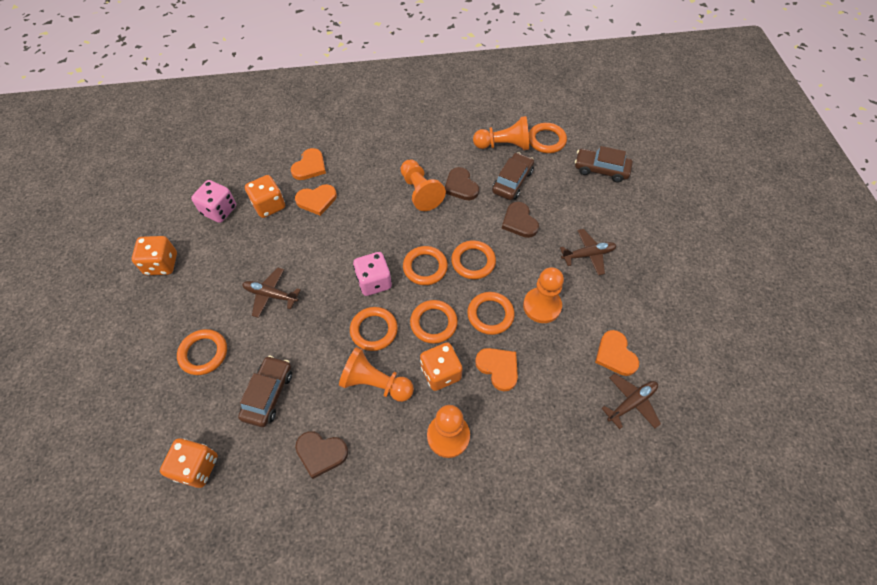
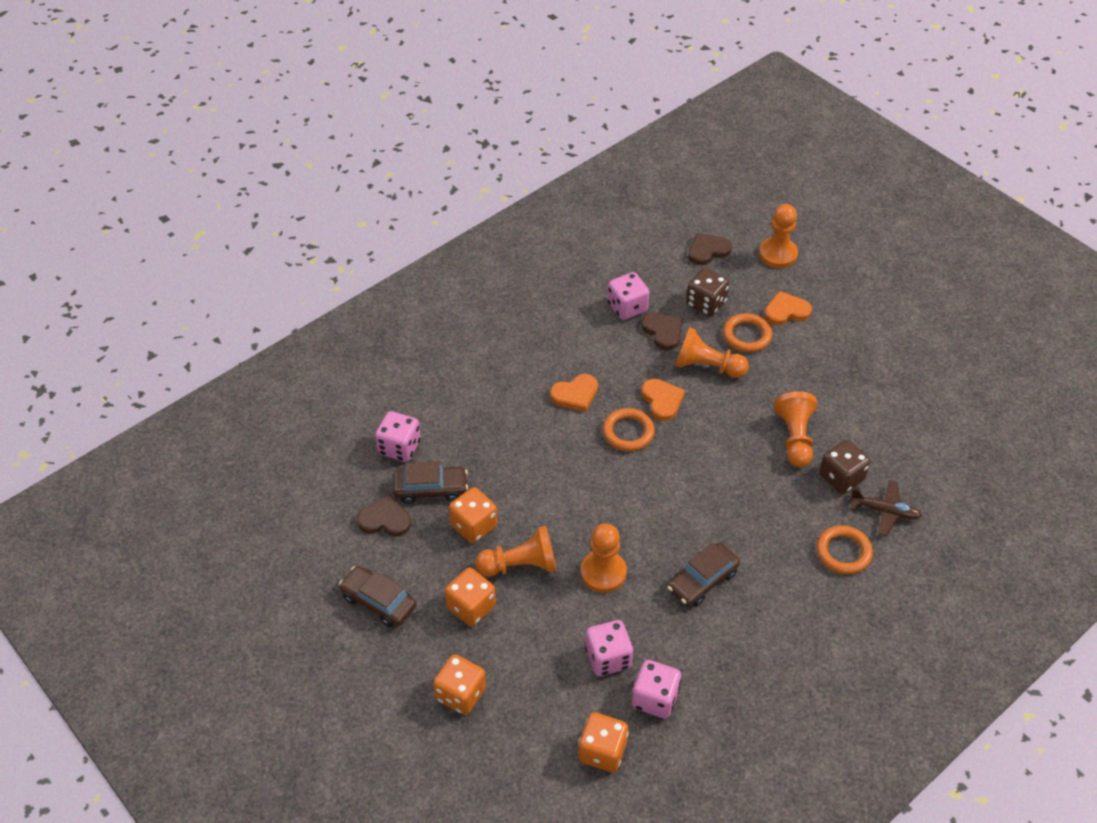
brown dice: 0 -> 2
brown plane: 3 -> 1
orange heart: 4 -> 3
orange ring: 7 -> 3
pink dice: 2 -> 4

